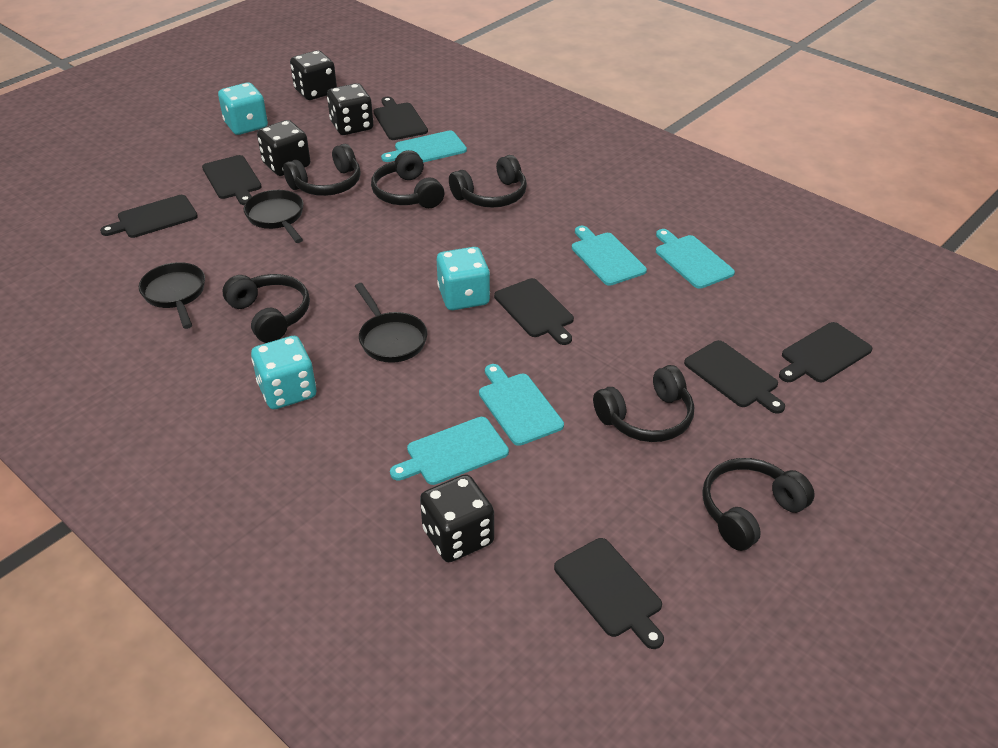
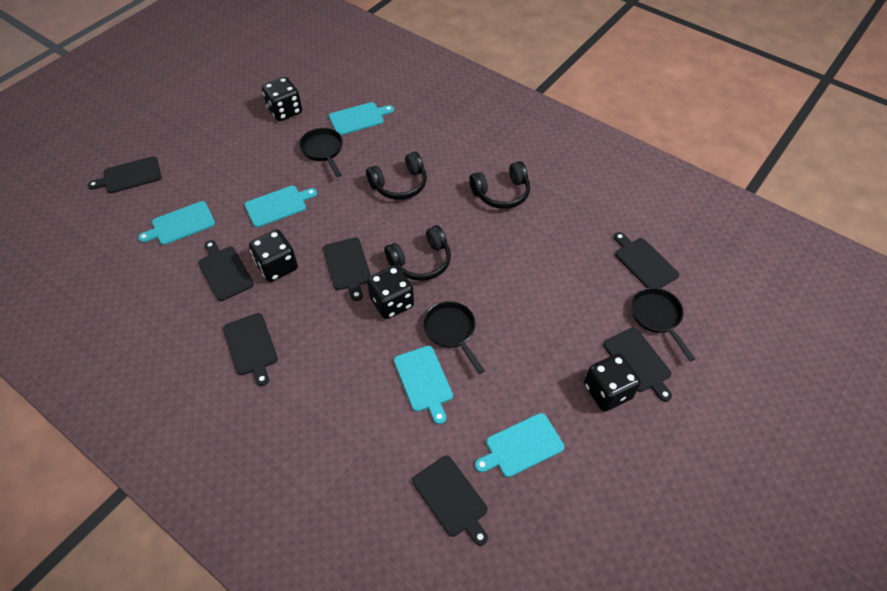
black headphones: 6 -> 3
turquoise dice: 3 -> 0

